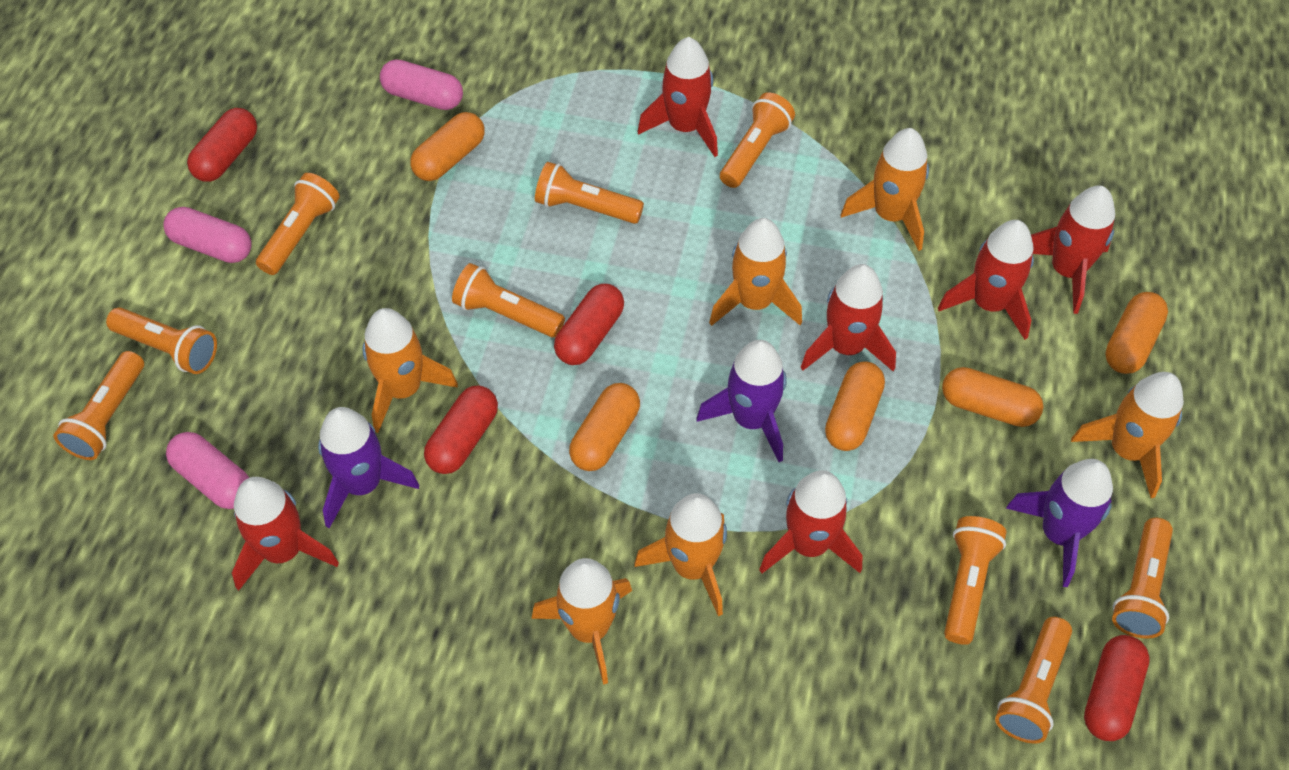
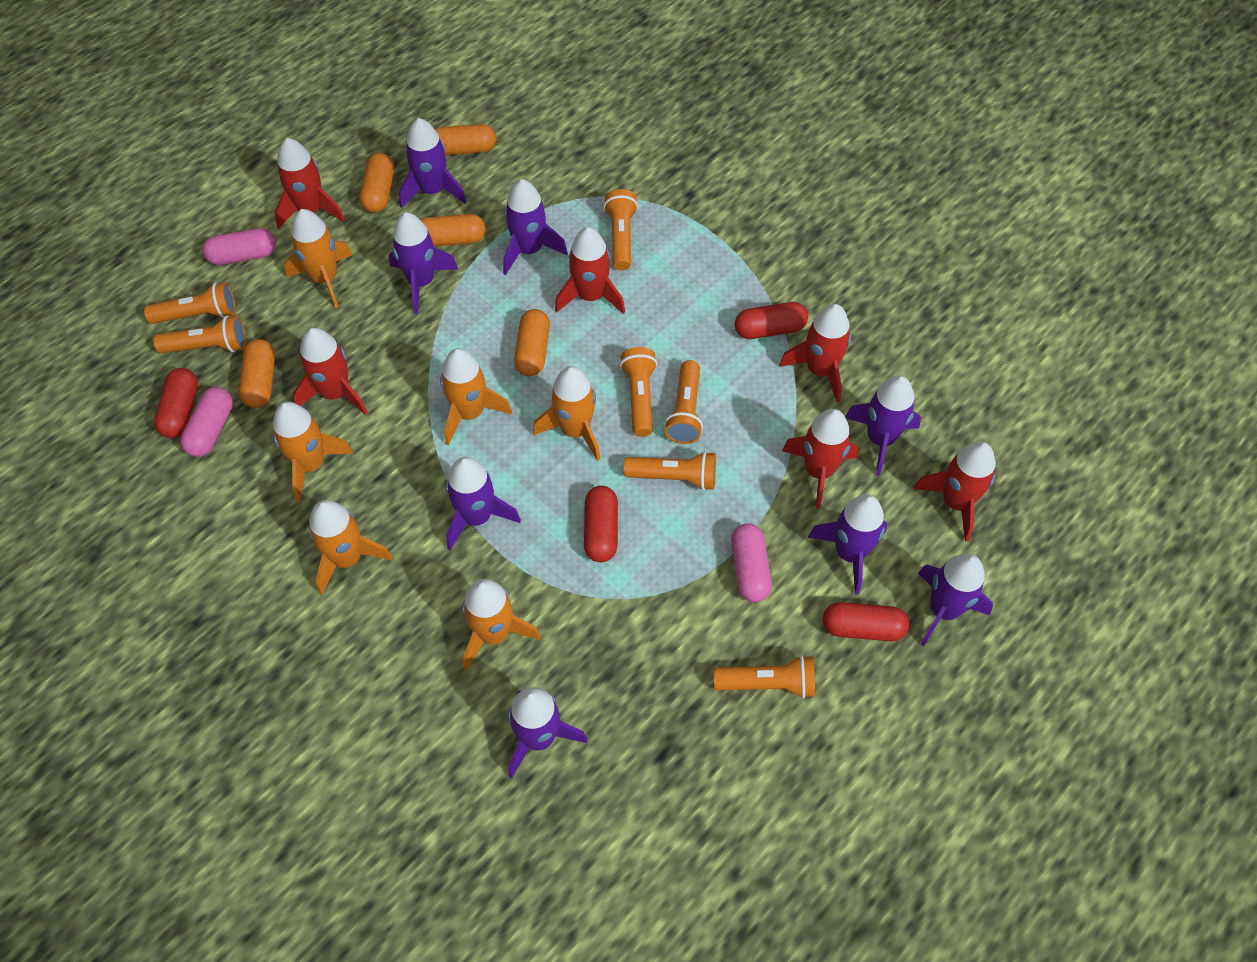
orange flashlight: 9 -> 7
purple rocket: 3 -> 8

